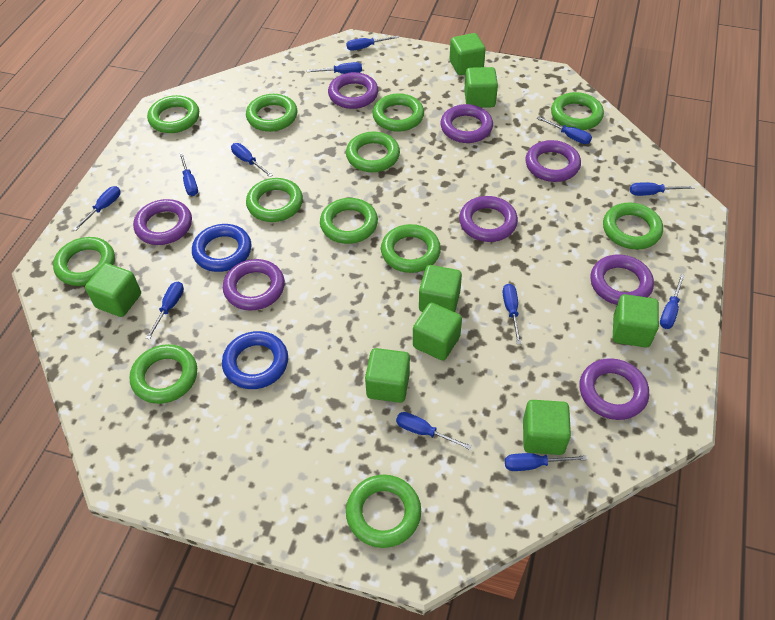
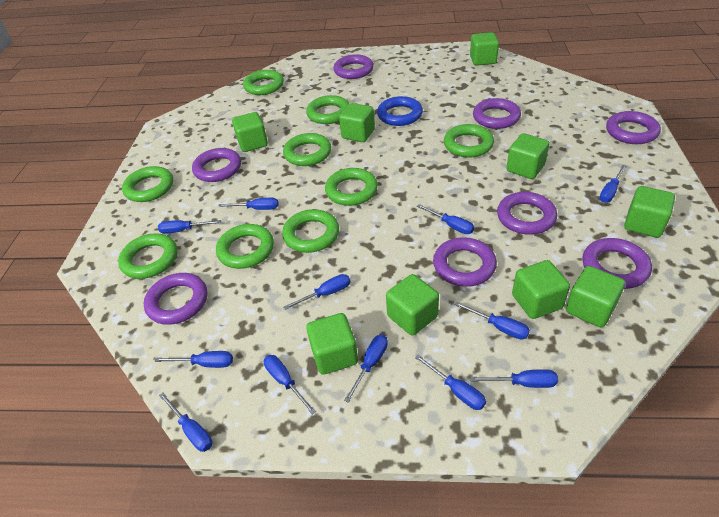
blue ring: 2 -> 1
green cube: 8 -> 9
green ring: 12 -> 9

